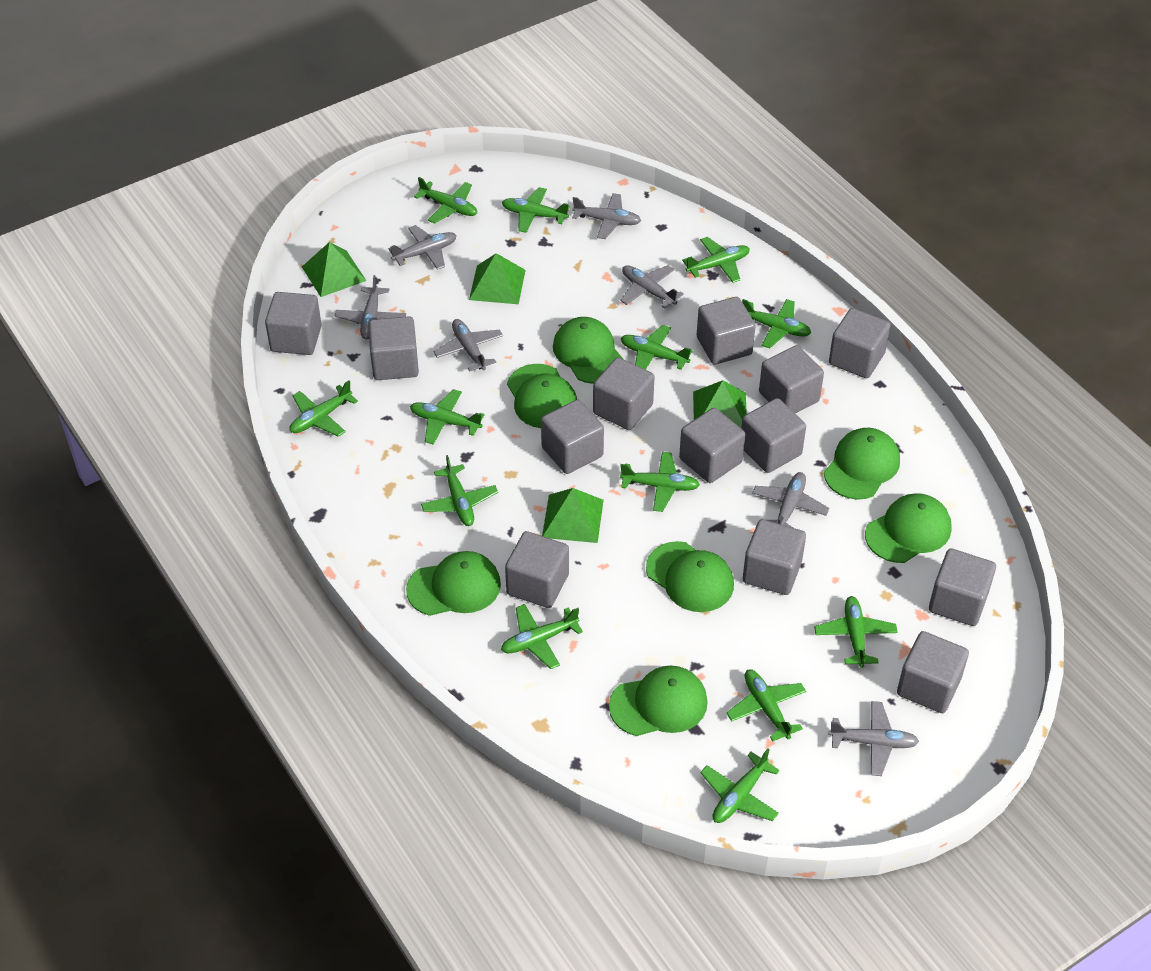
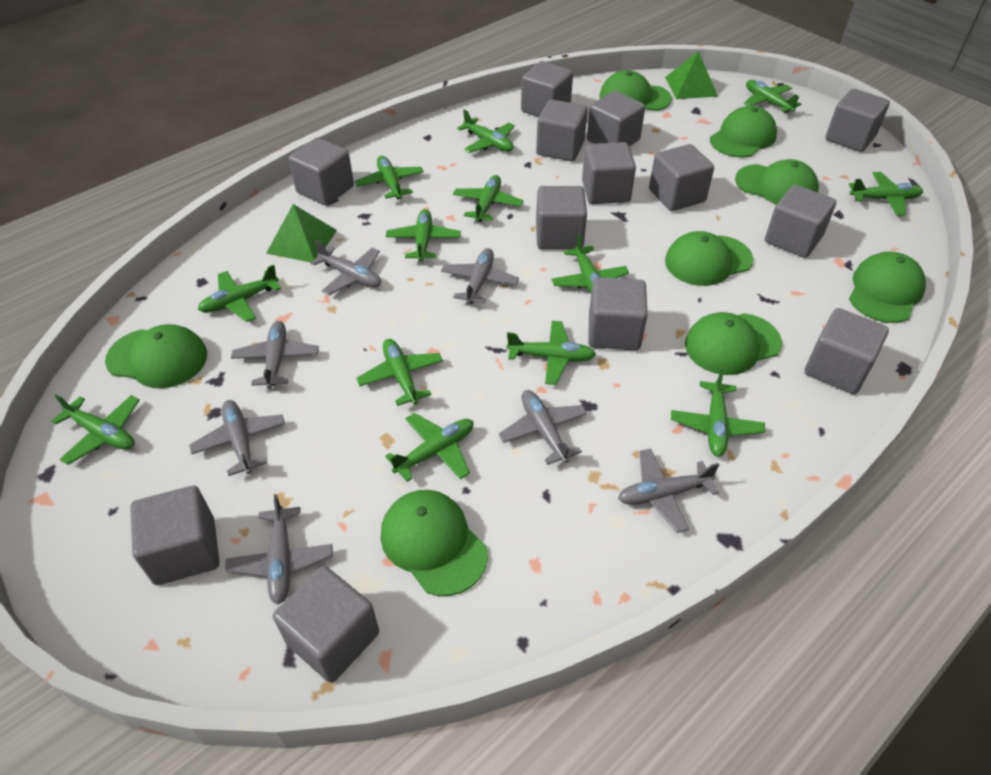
green cap: 7 -> 8
green pyramid: 4 -> 2

